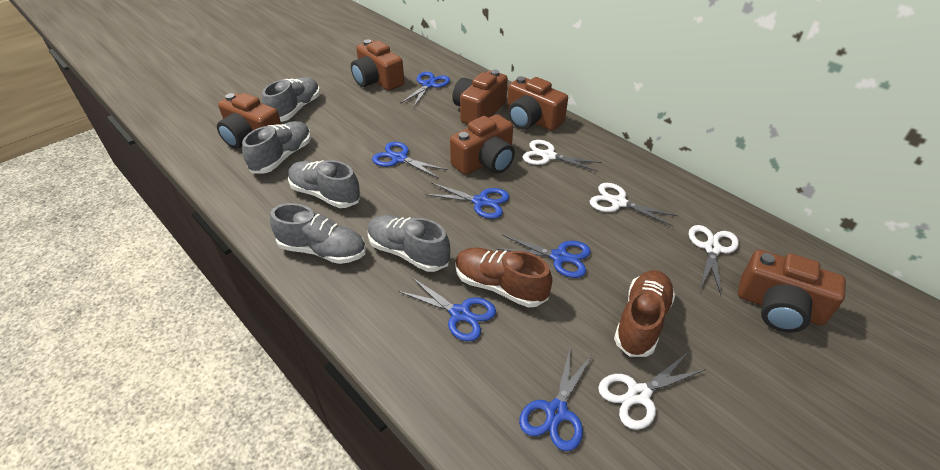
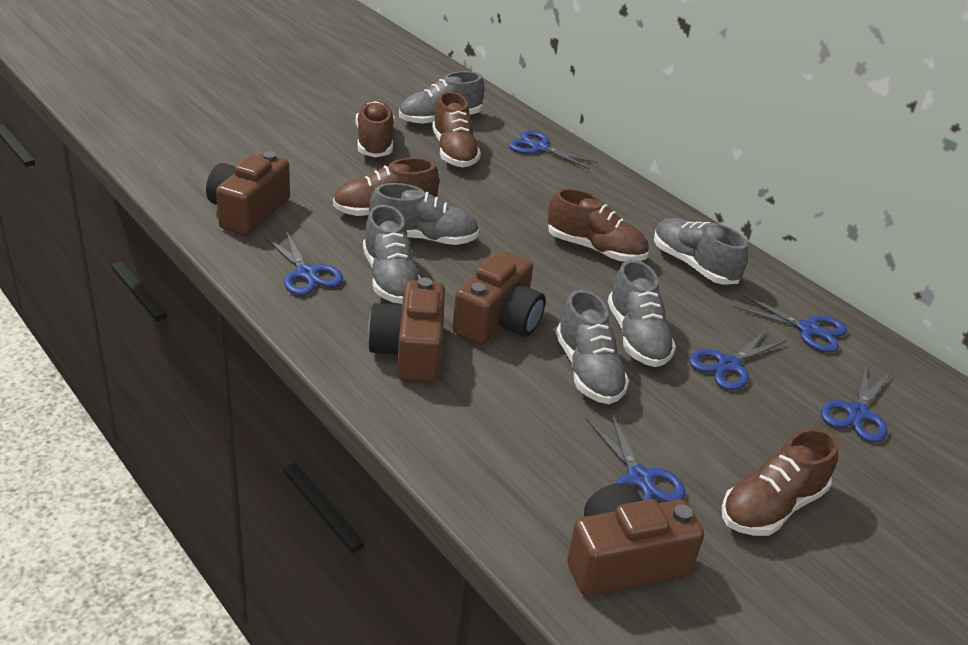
brown camera: 6 -> 4
brown shoe: 2 -> 5
grey shoe: 5 -> 6
white scissors: 4 -> 0

